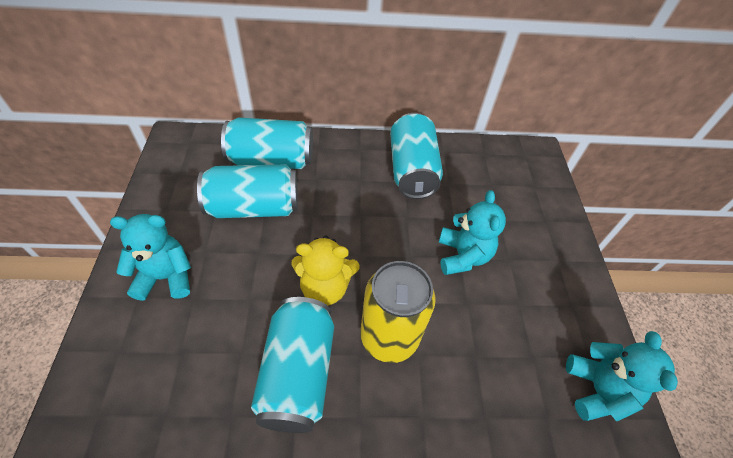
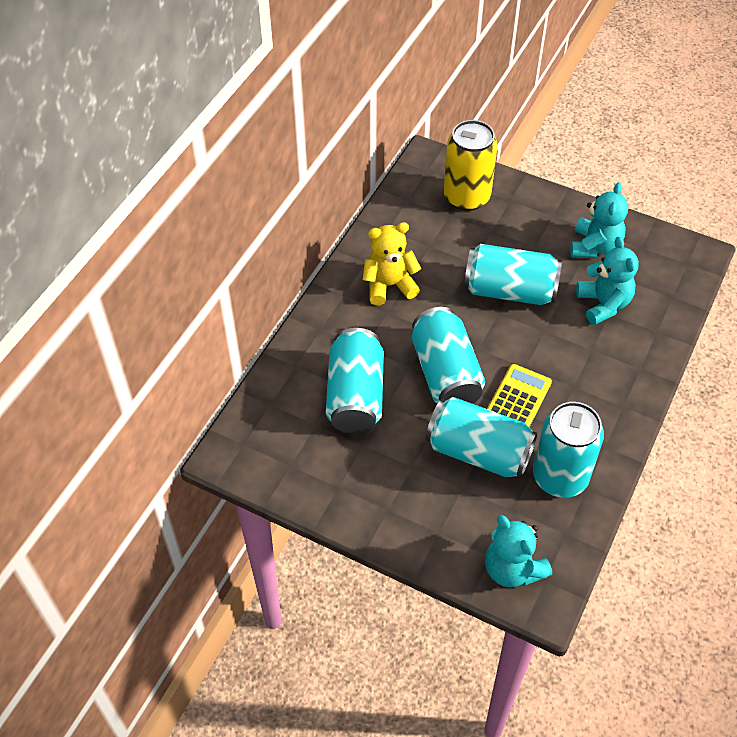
turquoise can: 4 -> 5
yellow calculator: 0 -> 1

